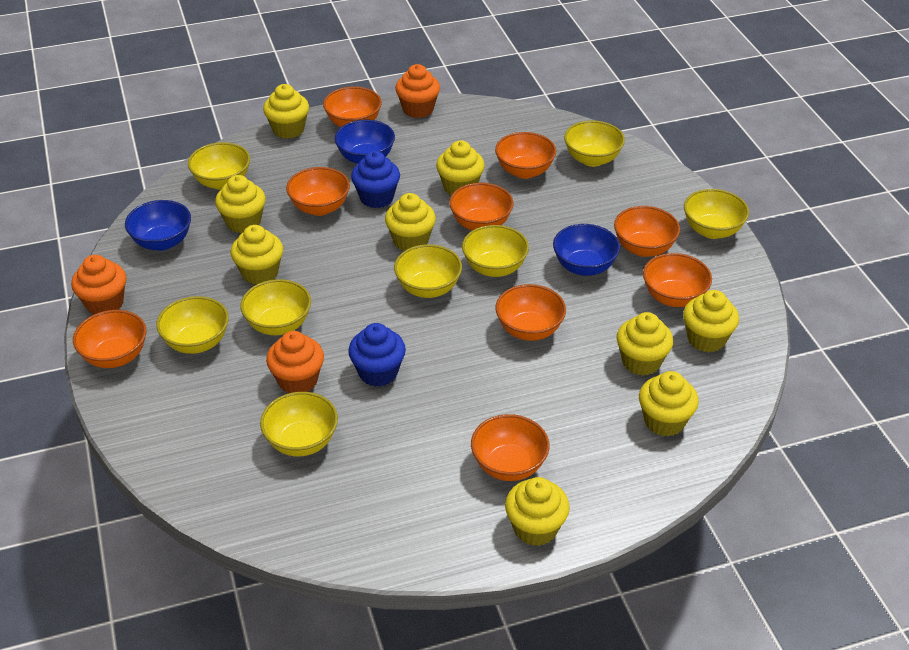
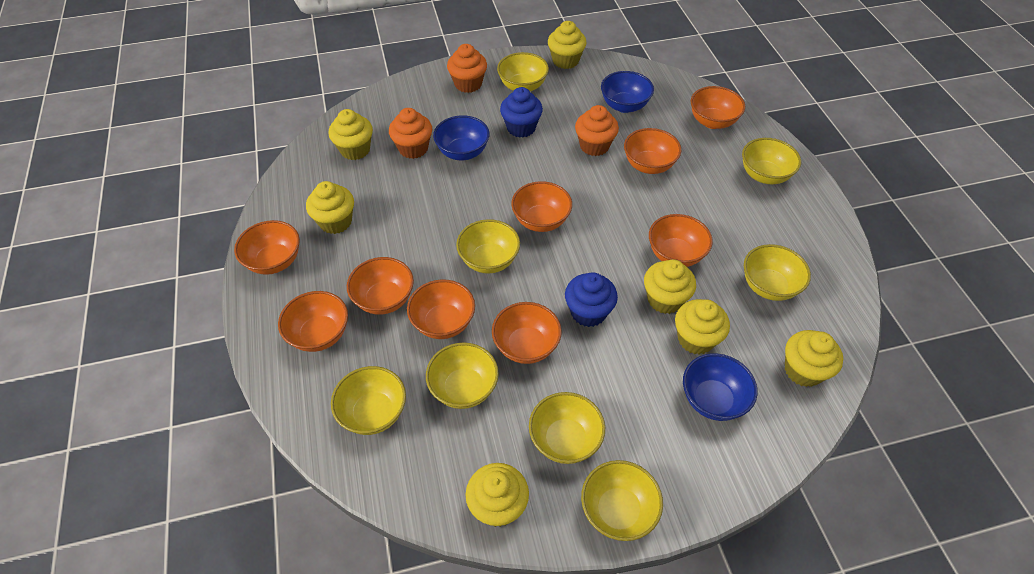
yellow cupcake: 9 -> 7

